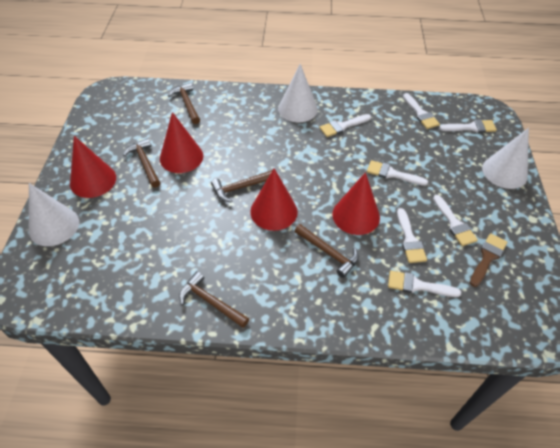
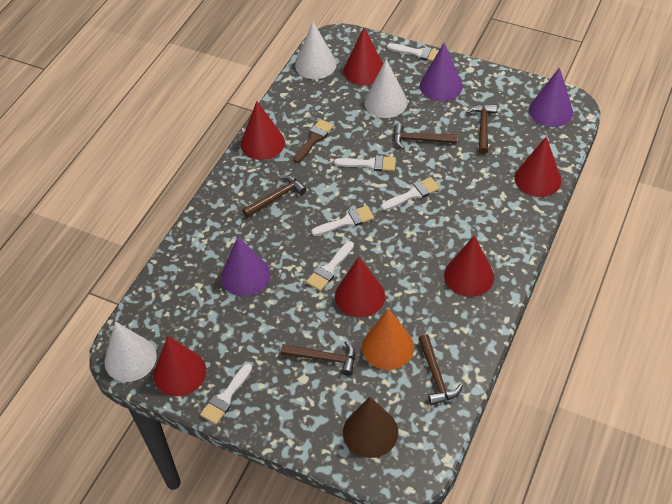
brown cone: 0 -> 1
orange cone: 0 -> 1
purple cone: 0 -> 3
red cone: 4 -> 6
white brush: 7 -> 6

